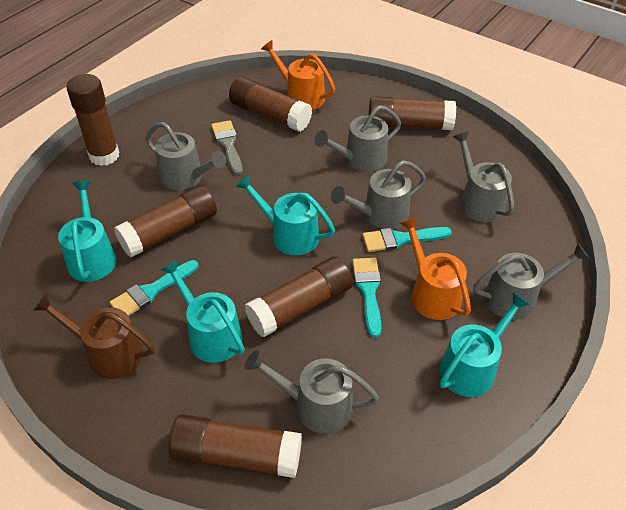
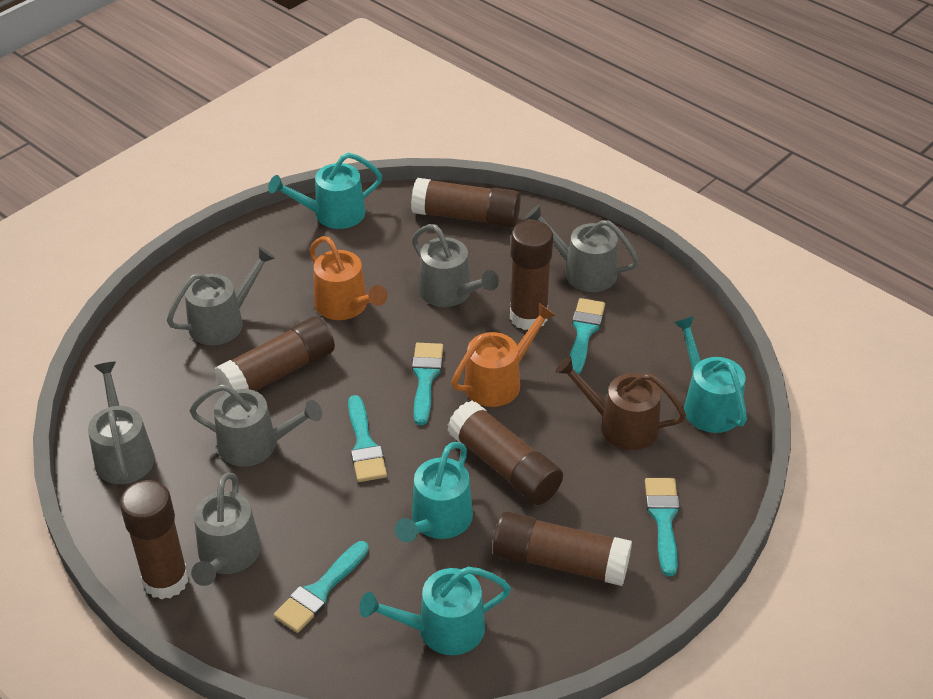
grey brush: 1 -> 0
turquoise brush: 3 -> 5

